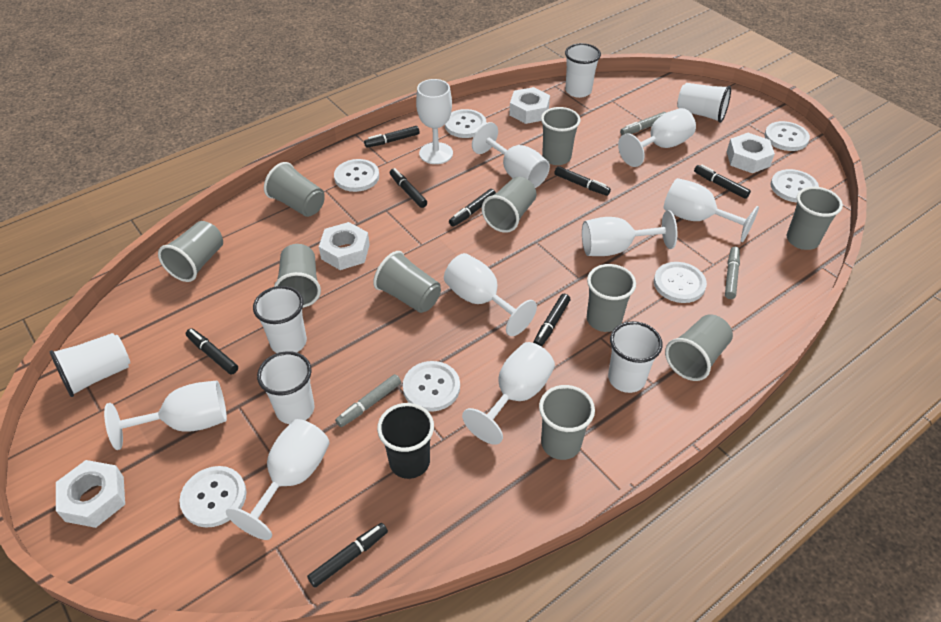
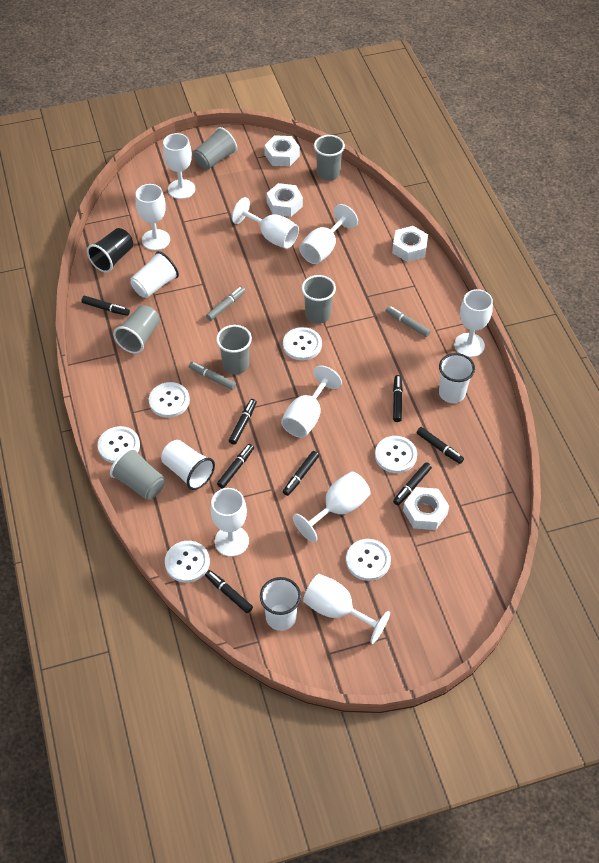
grey cup: 10 -> 6
white button: 7 -> 6
white cup: 6 -> 4

